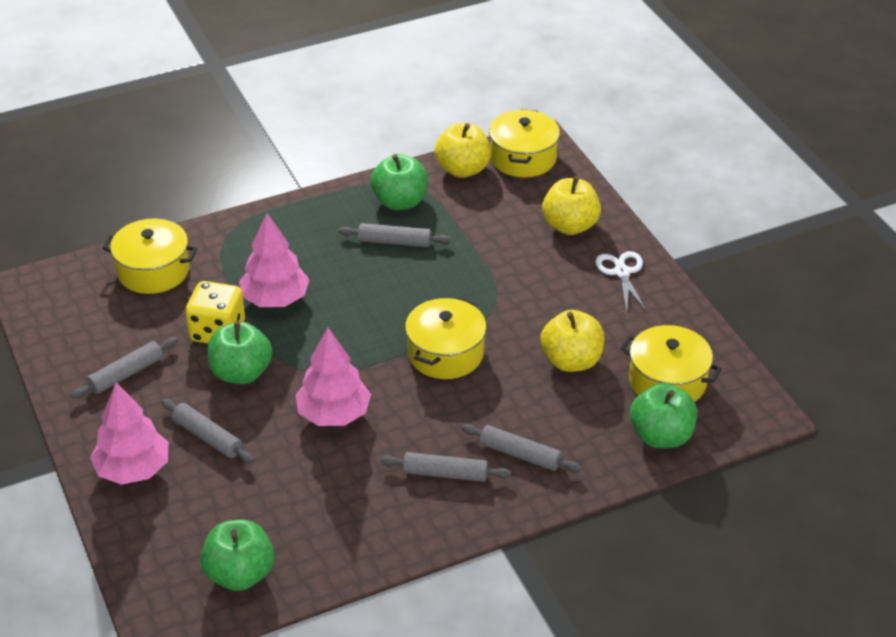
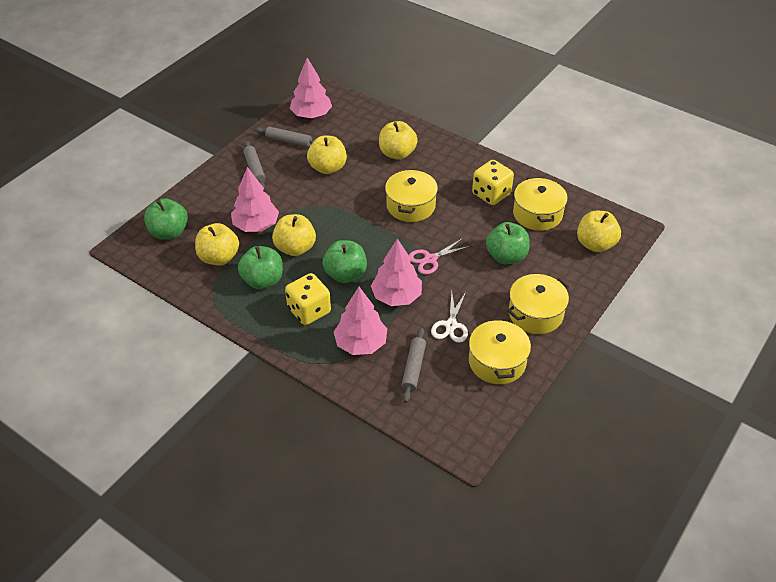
grey rolling pin: 5 -> 3
pink scissors: 0 -> 1
pink tree: 3 -> 4
yellow apple: 3 -> 5
yellow dice: 1 -> 2

